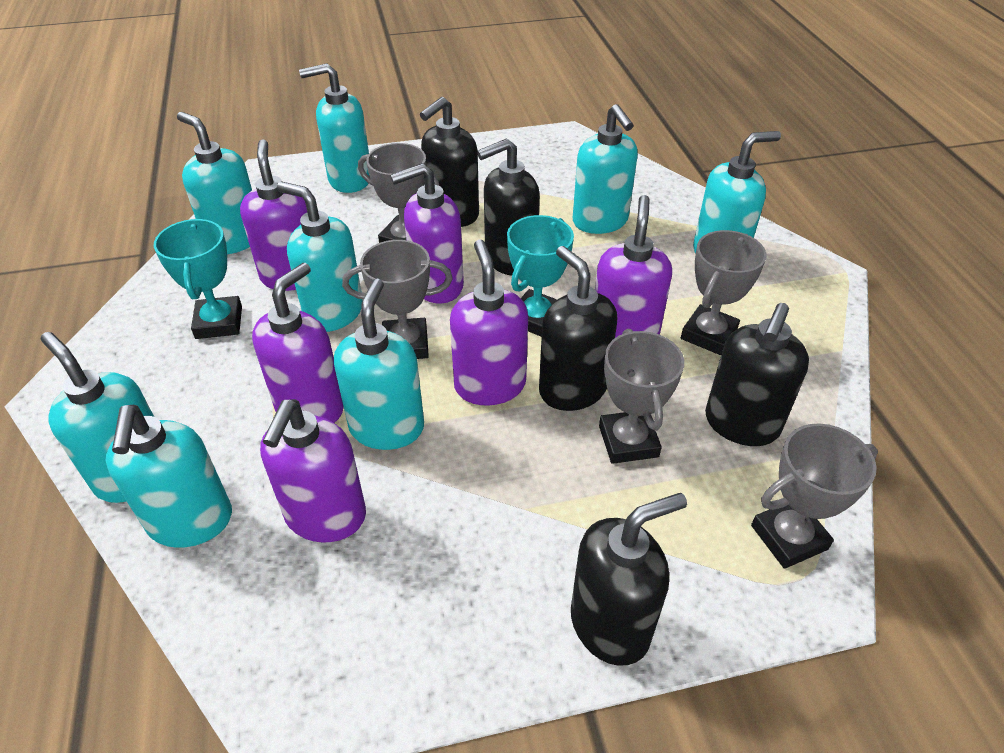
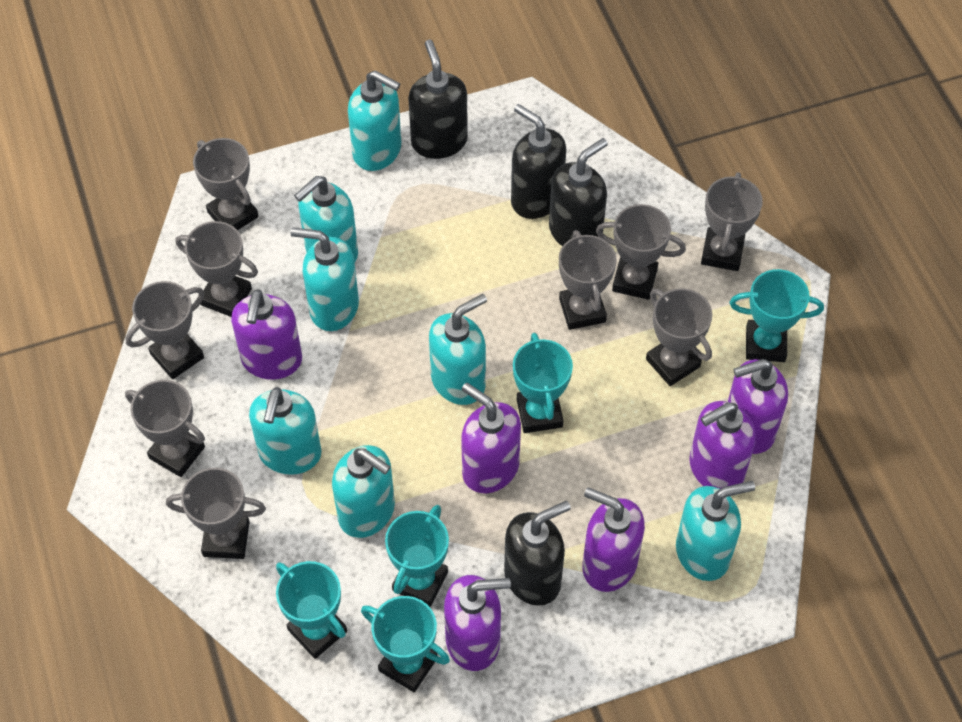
black soap dispenser: 5 -> 4
grey trophy: 5 -> 9
turquoise soap dispenser: 8 -> 7
turquoise trophy: 2 -> 5

